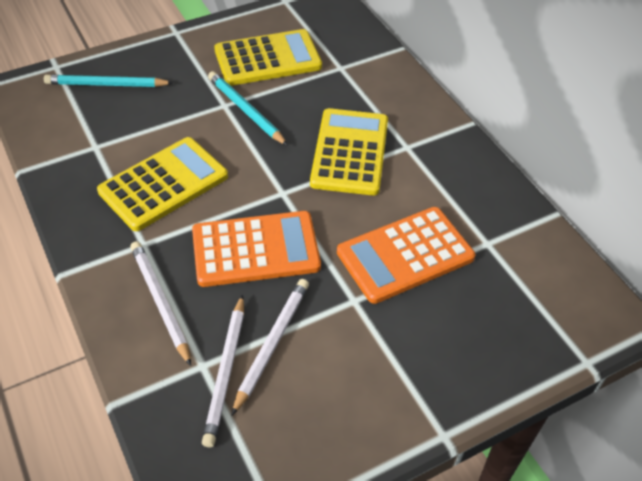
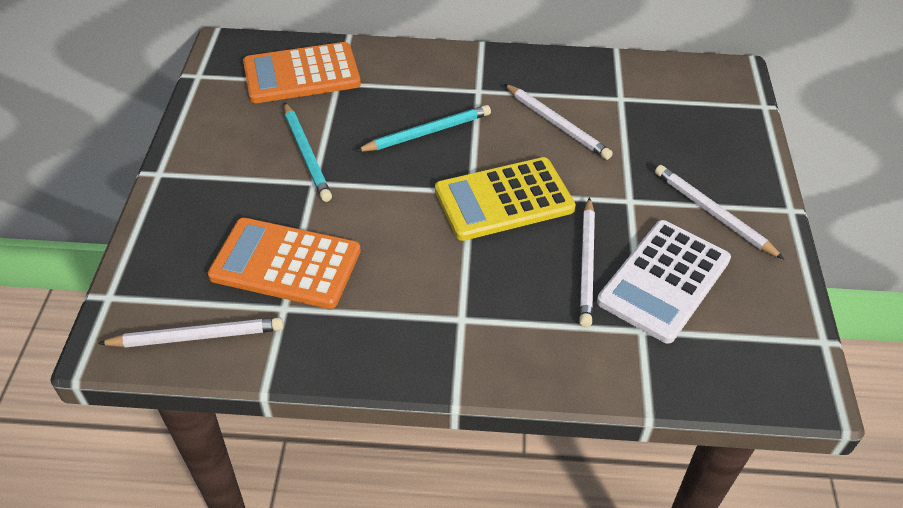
white calculator: 0 -> 1
white pencil: 3 -> 4
yellow calculator: 3 -> 1

